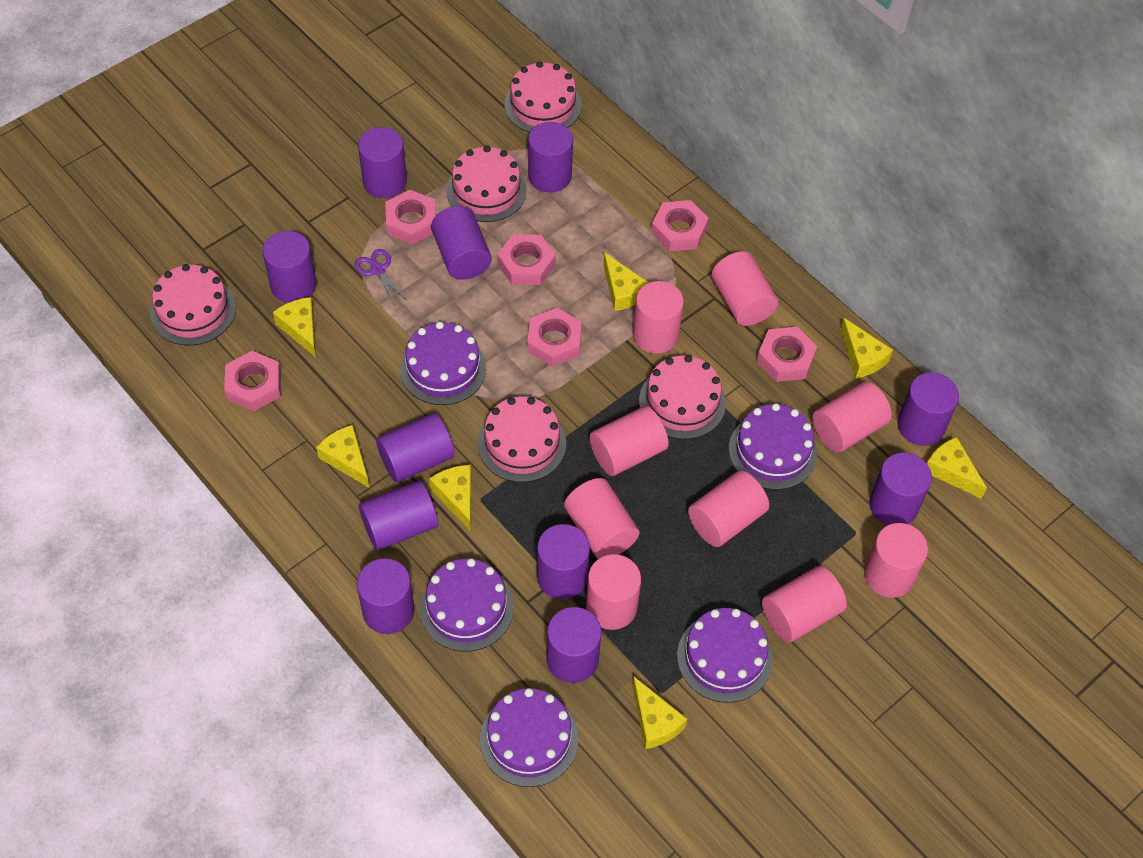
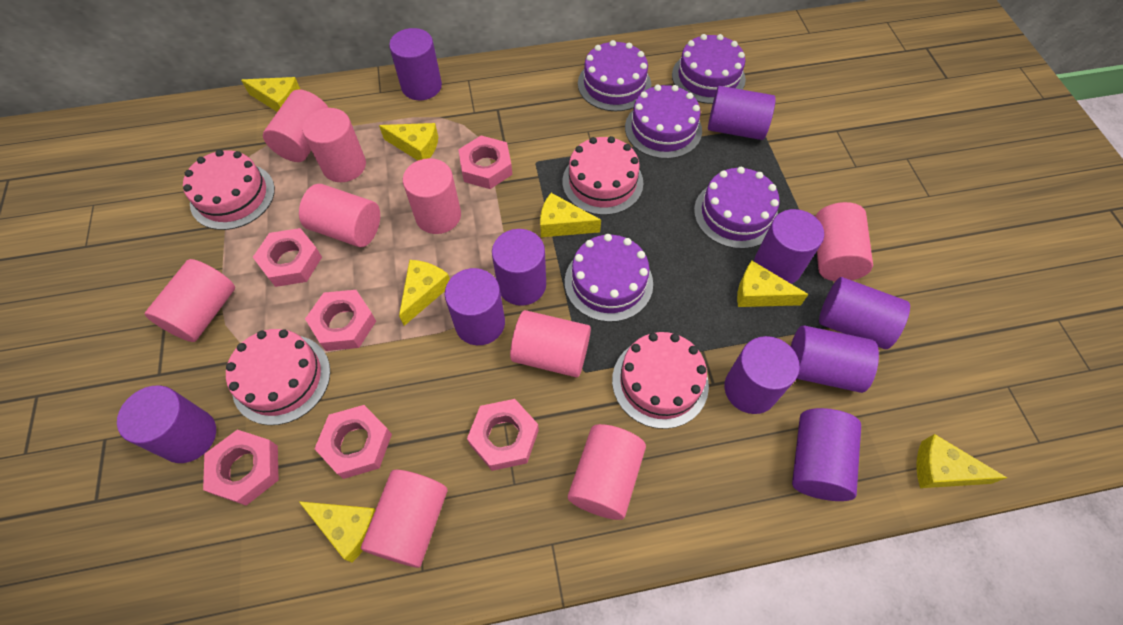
pink cake: 5 -> 4
purple cylinder: 11 -> 10
purple scissors: 1 -> 0

